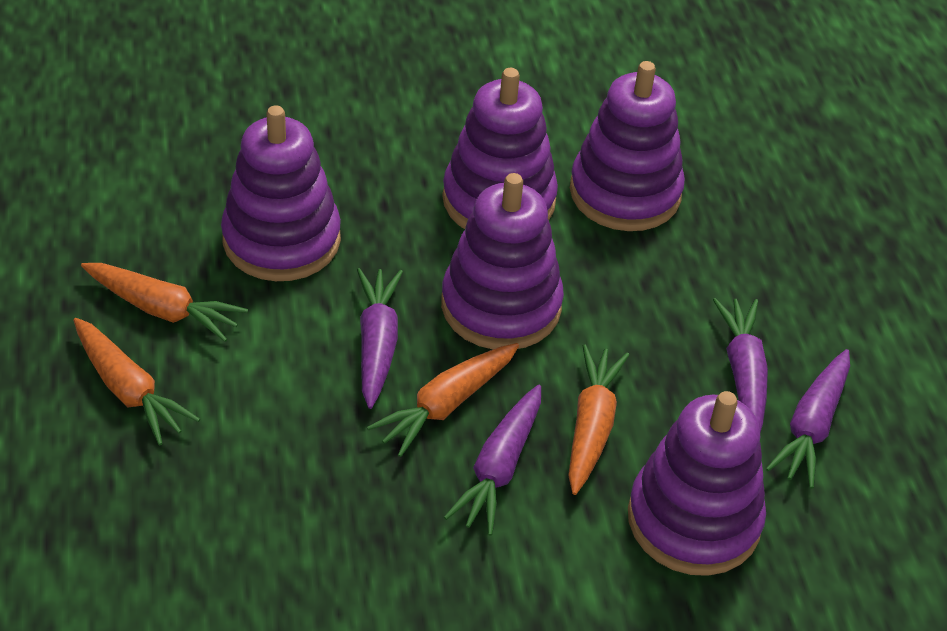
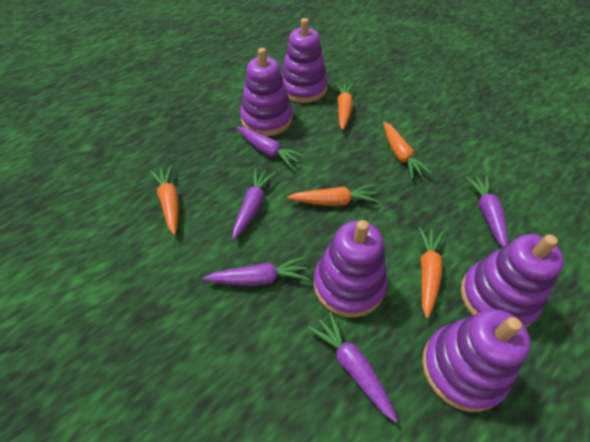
orange carrot: 4 -> 5
purple carrot: 4 -> 5

